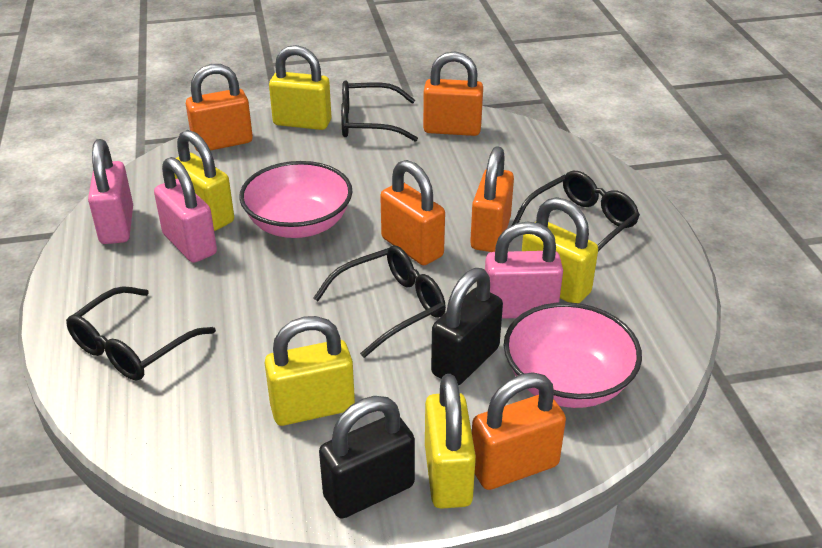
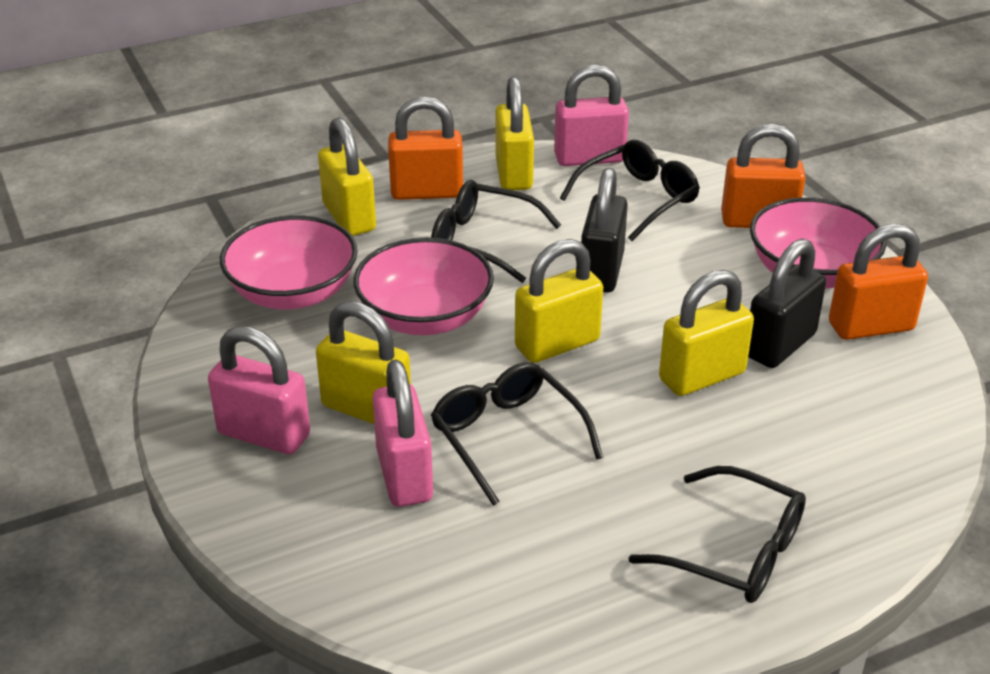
orange padlock: 5 -> 3
pink bowl: 2 -> 3

